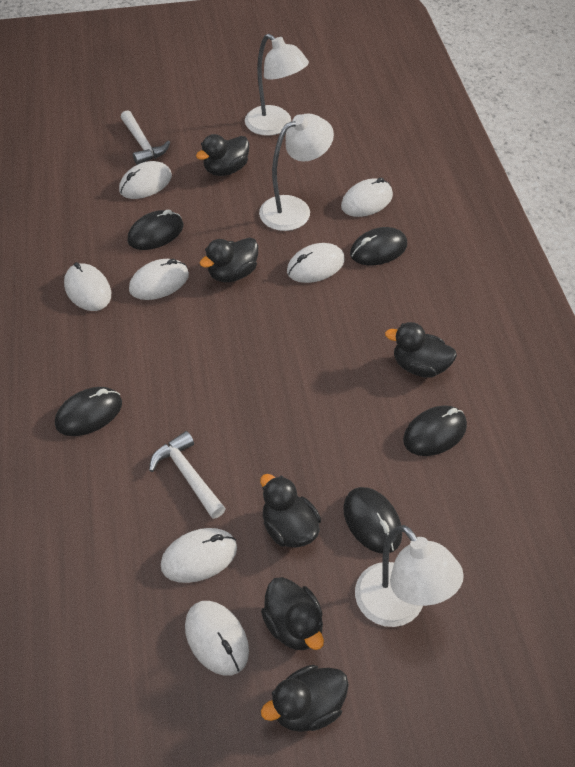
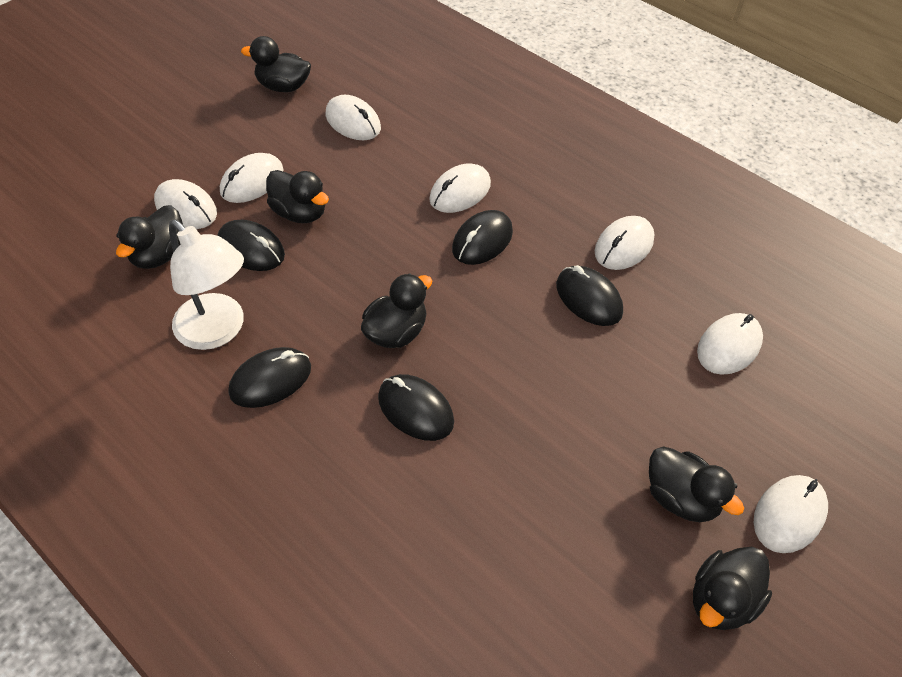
white hammer: 2 -> 0
white lamp: 3 -> 1

